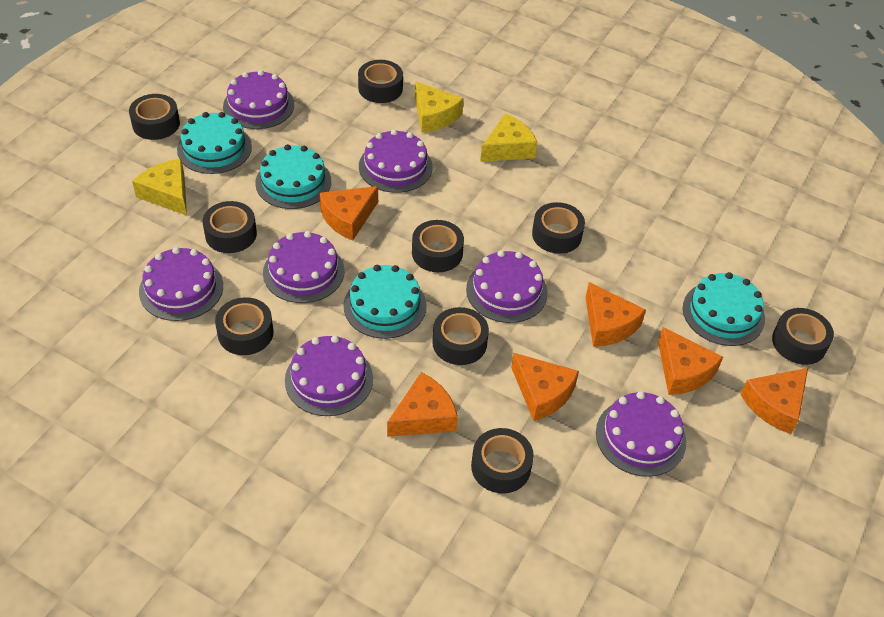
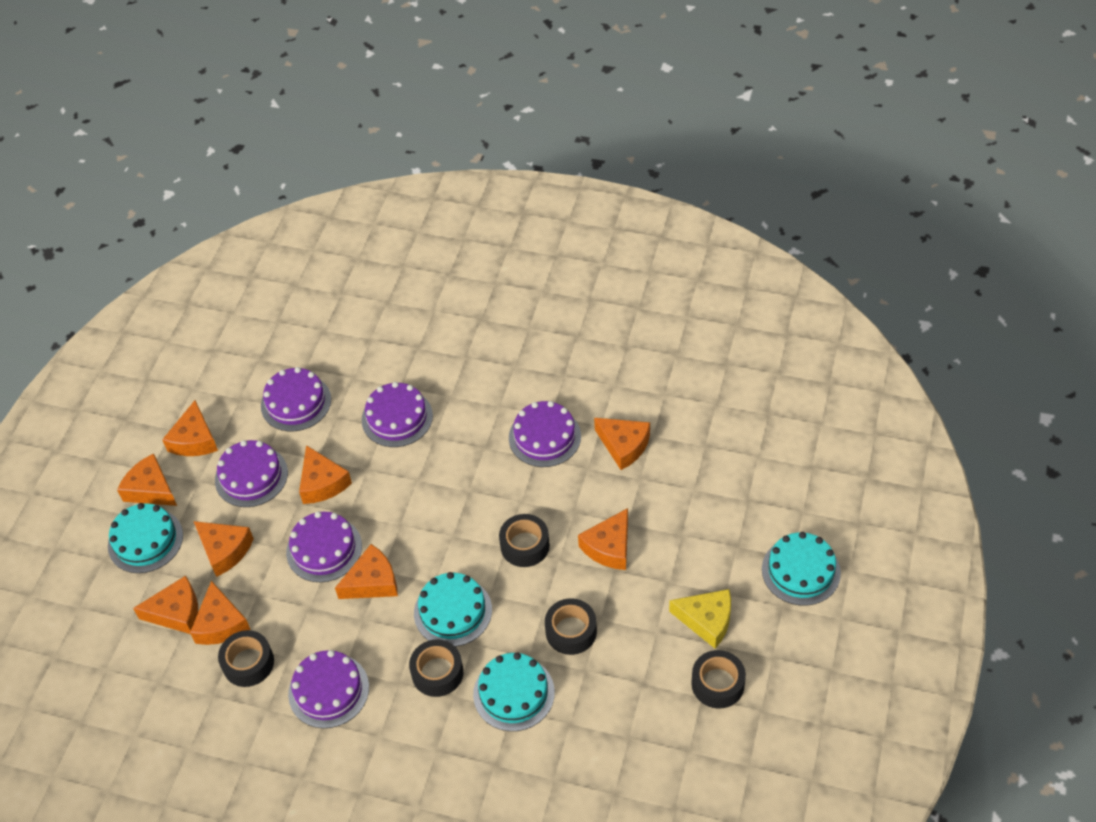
black tape: 9 -> 5
orange cheese: 6 -> 9
purple cake: 7 -> 6
yellow cheese: 3 -> 1

